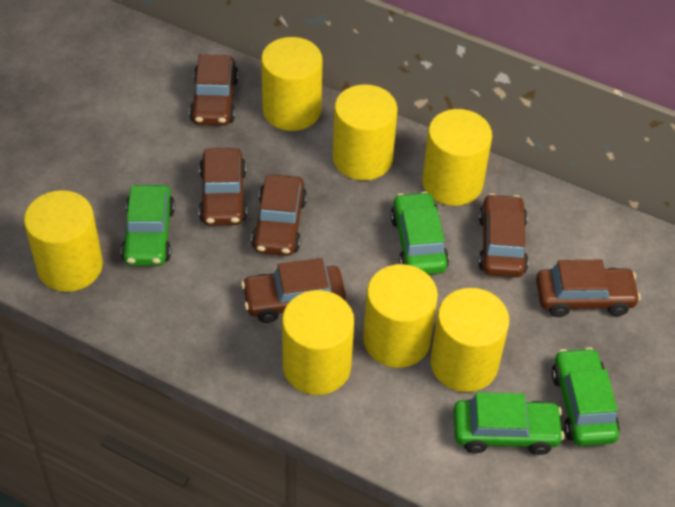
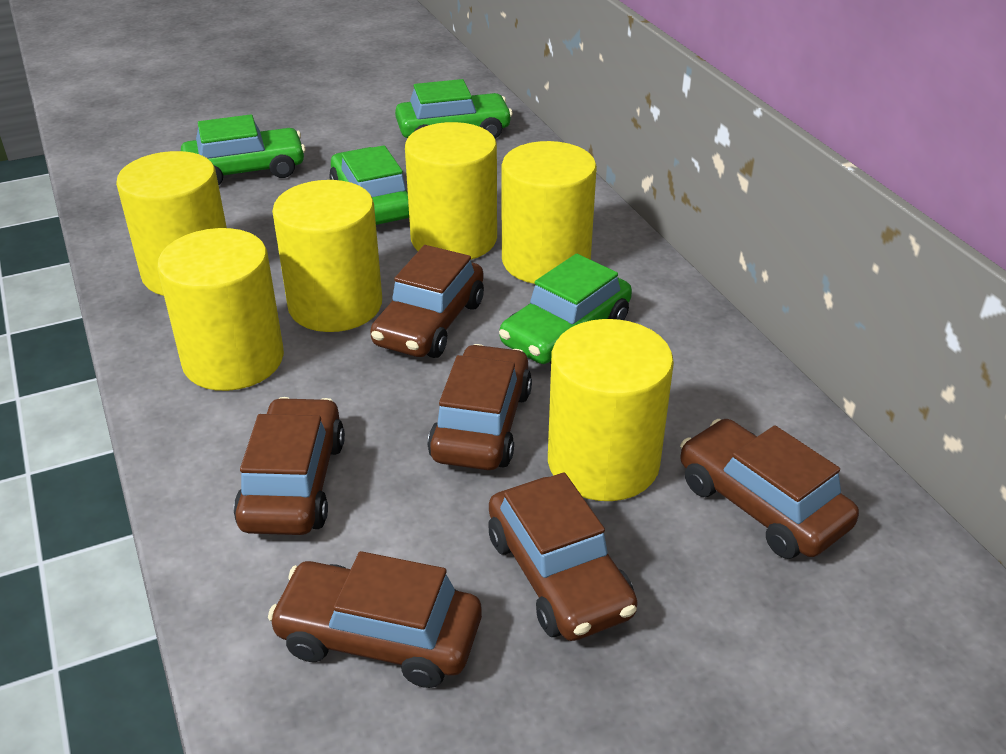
yellow cylinder: 7 -> 6

